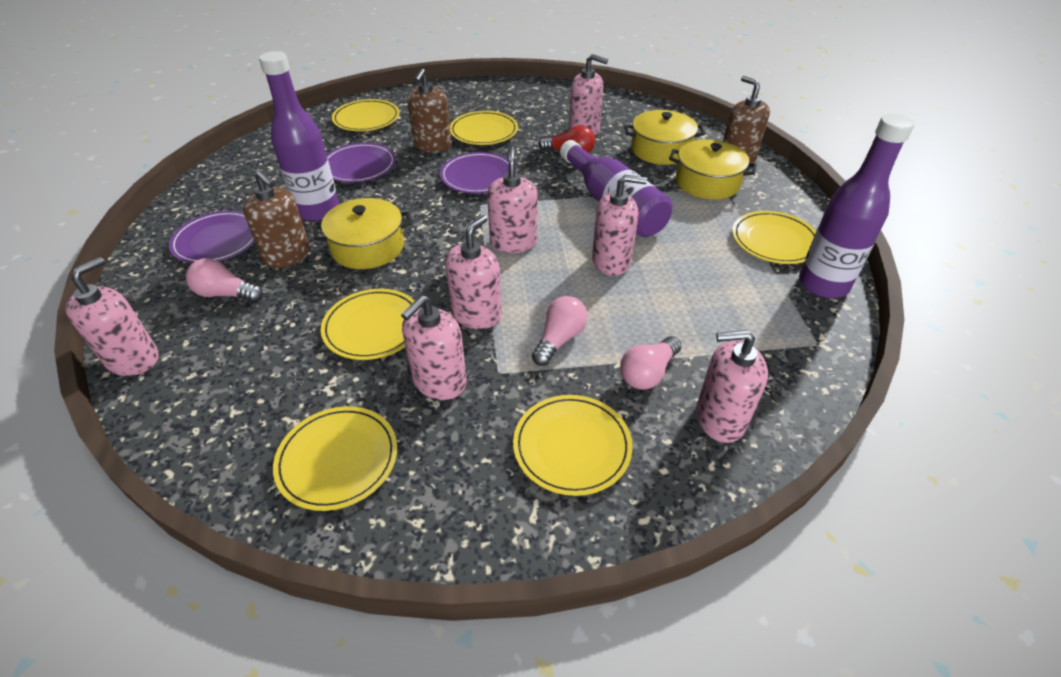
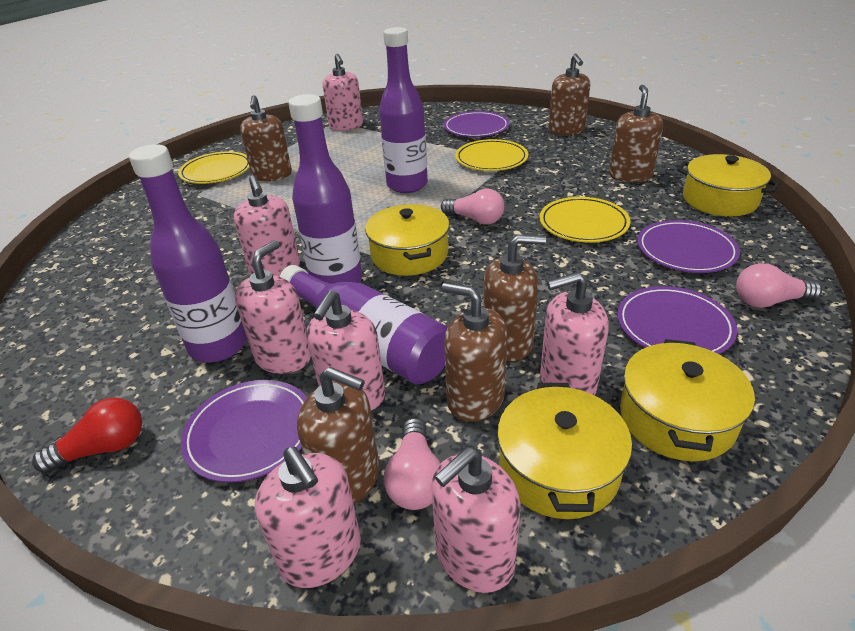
brown soap dispenser: 3 -> 6
purple bottle: 3 -> 4
purple plate: 3 -> 4
yellow plate: 6 -> 3
yellow pot: 3 -> 4

